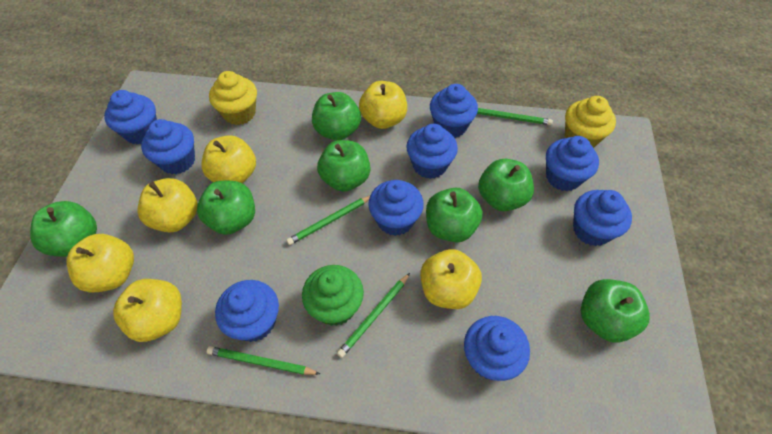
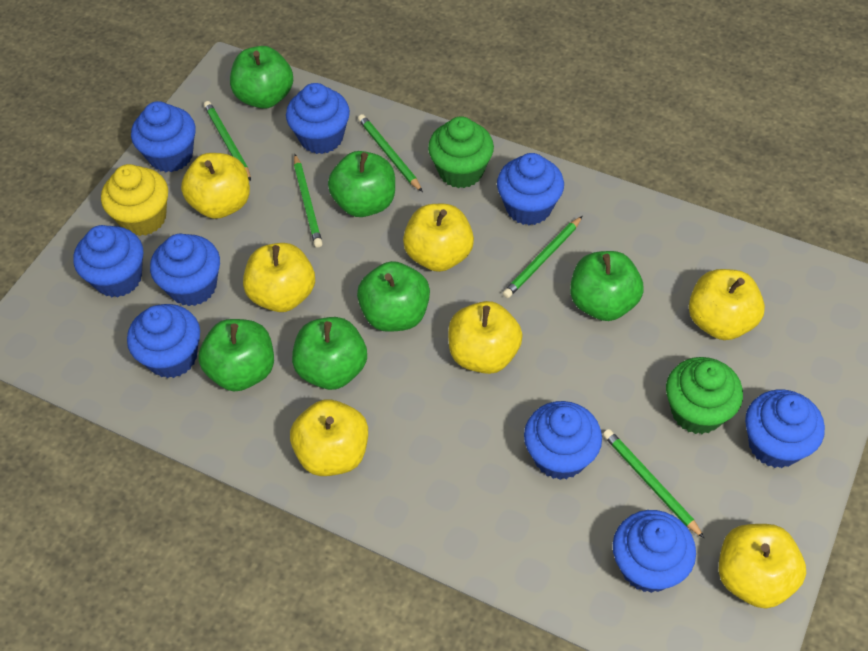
green apple: 7 -> 6
green cupcake: 1 -> 2
green pencil: 4 -> 5
yellow apple: 6 -> 7
yellow cupcake: 2 -> 1

